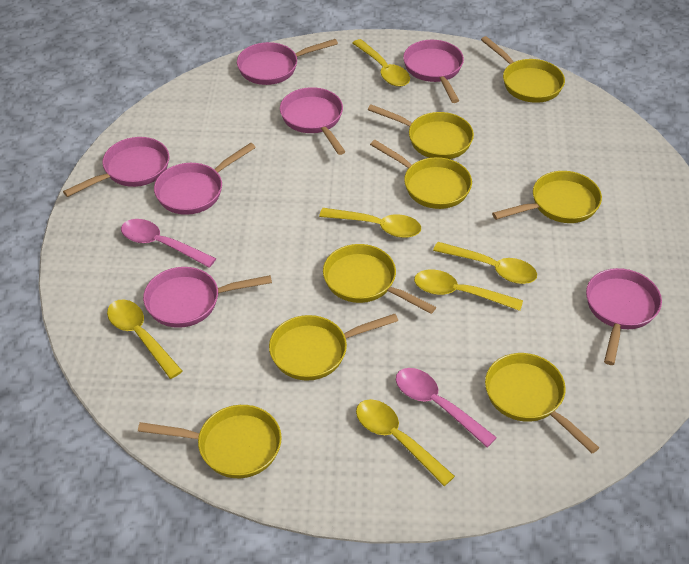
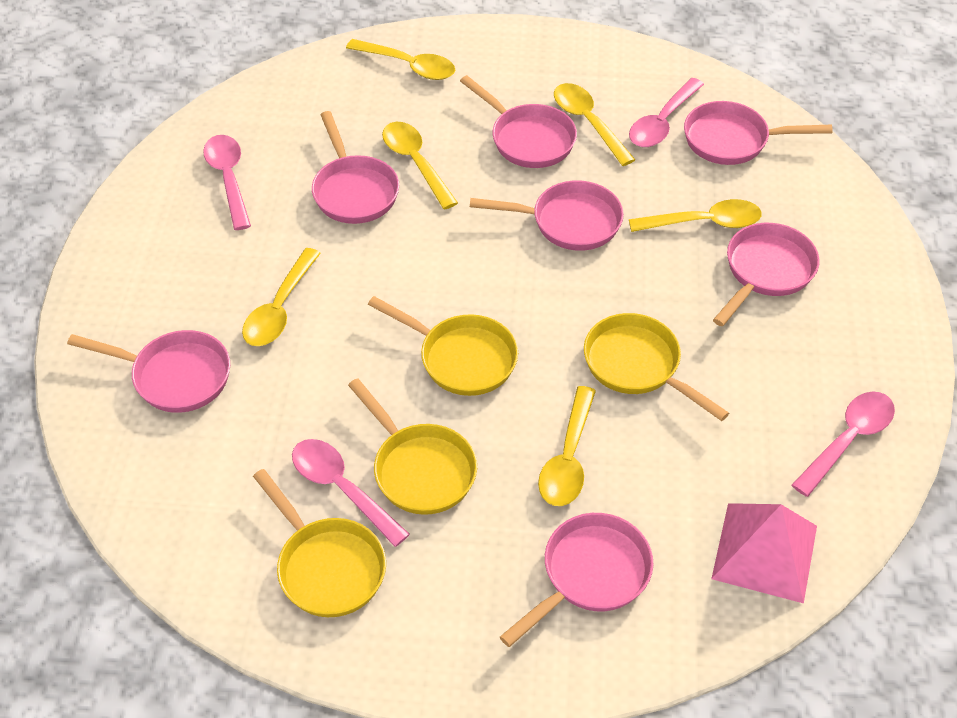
pink pyramid: 0 -> 1
pink spoon: 2 -> 4
yellow pan: 8 -> 4

